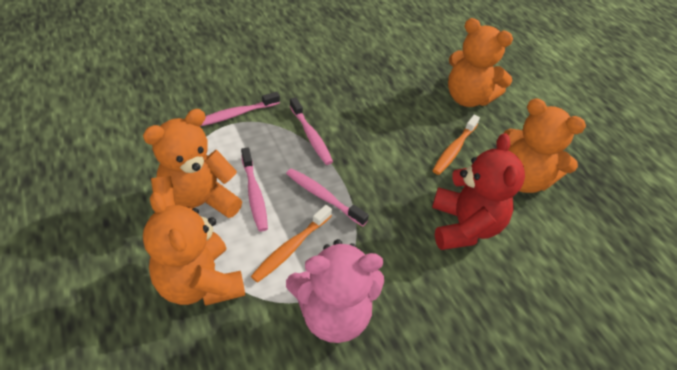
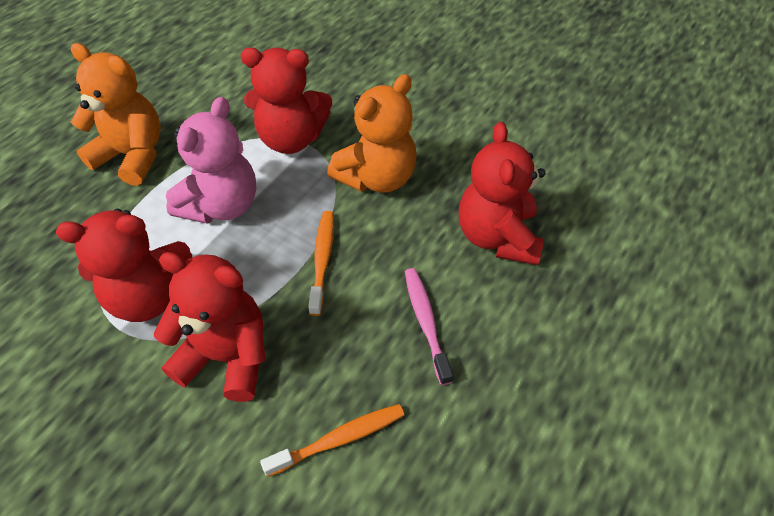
orange teddy bear: 4 -> 2
pink toothbrush: 4 -> 1
red teddy bear: 1 -> 4

